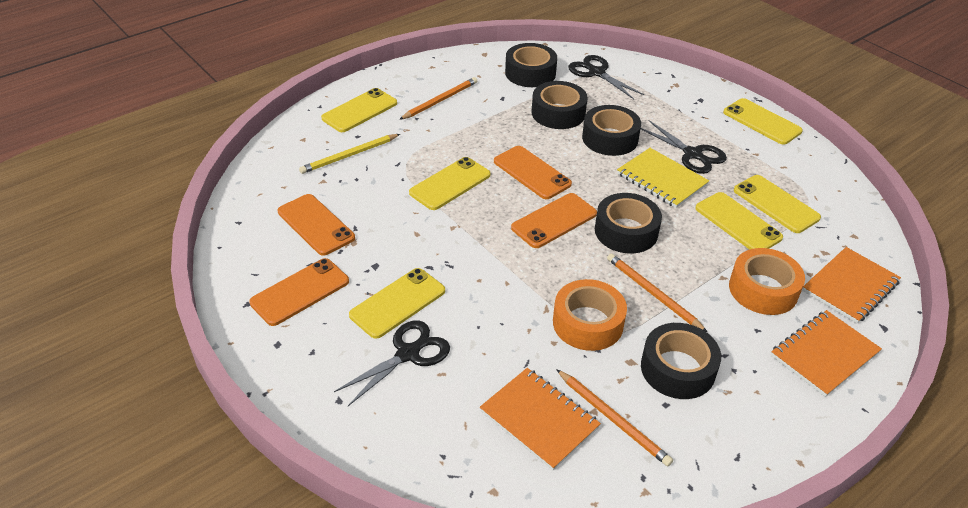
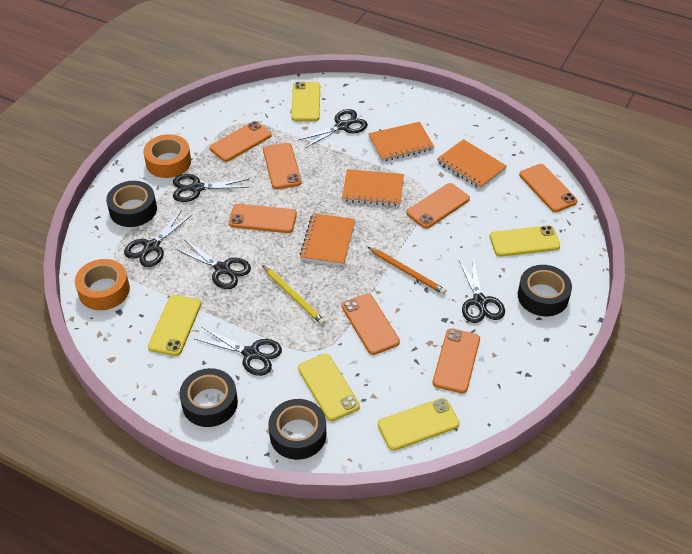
black scissors: 3 -> 6
black tape: 5 -> 4
orange notebook: 3 -> 4
orange pencil: 3 -> 1
orange phone: 4 -> 7
yellow notebook: 1 -> 0
yellow phone: 6 -> 5

